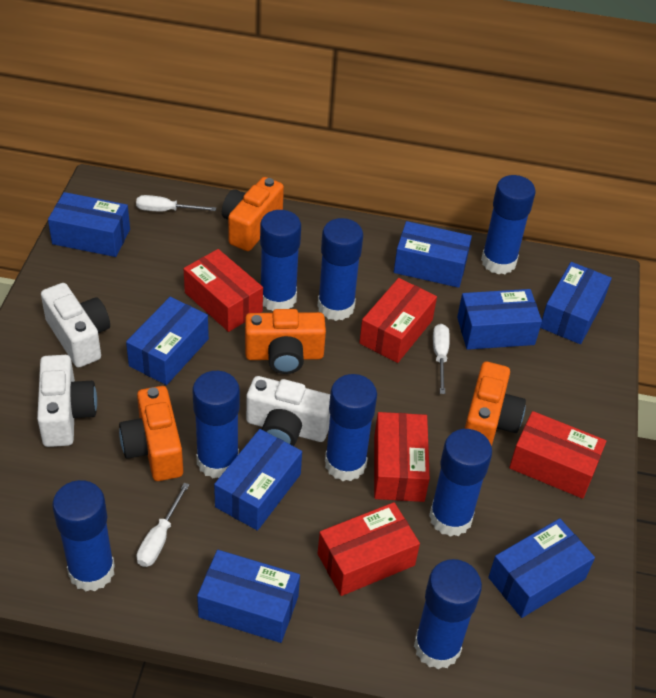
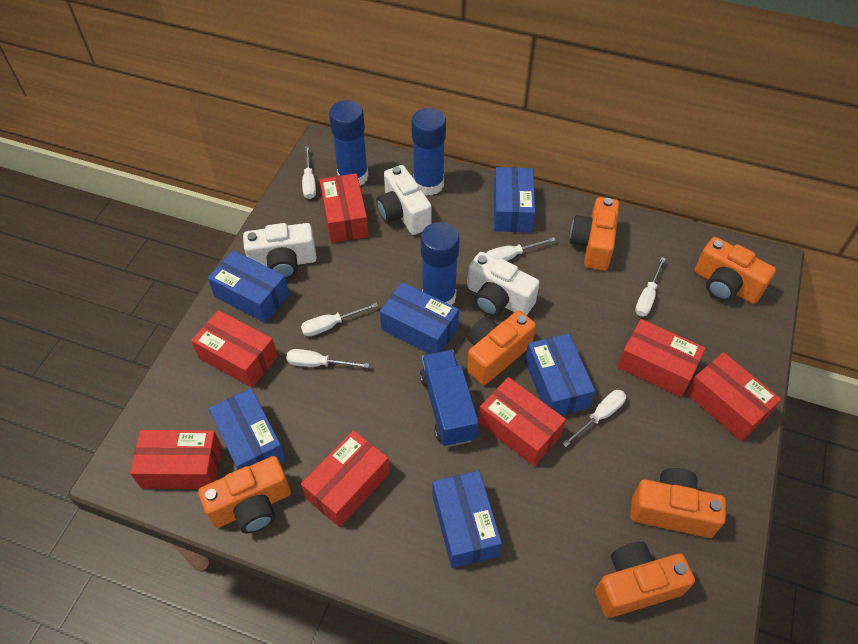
blue box: 8 -> 6
blue glue stick: 8 -> 3
blue truck: 0 -> 1
orange camera: 4 -> 6
red box: 5 -> 7
white screwdriver: 3 -> 6

